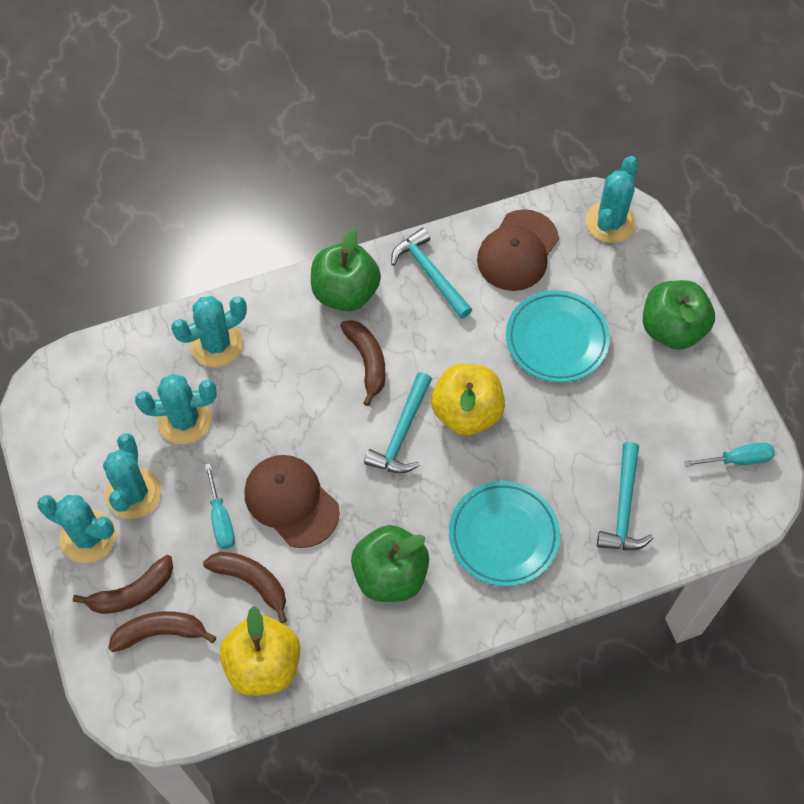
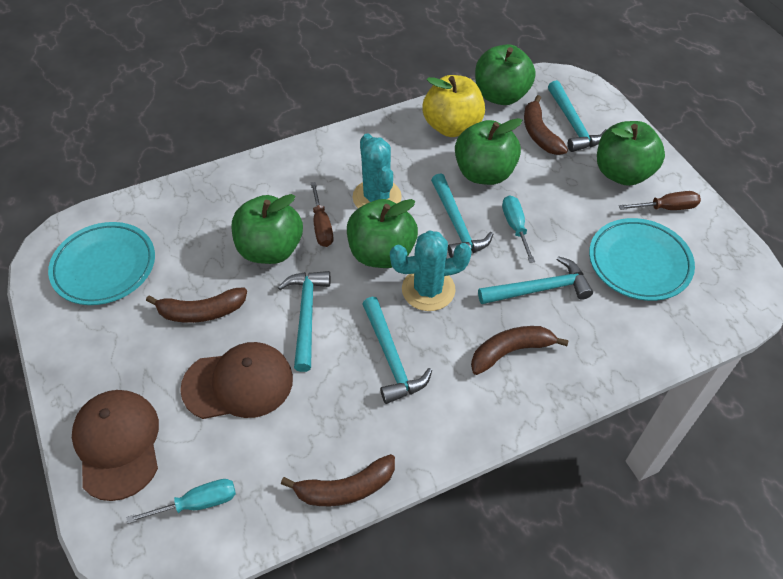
brown screwdriver: 0 -> 2
green apple: 3 -> 5
turquoise cactus: 5 -> 2
turquoise hammer: 3 -> 5
yellow apple: 2 -> 1

